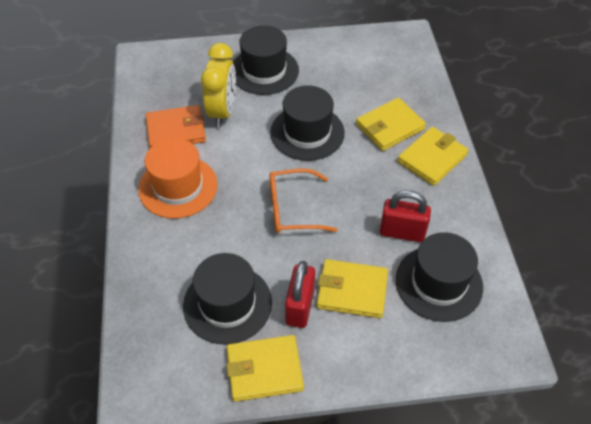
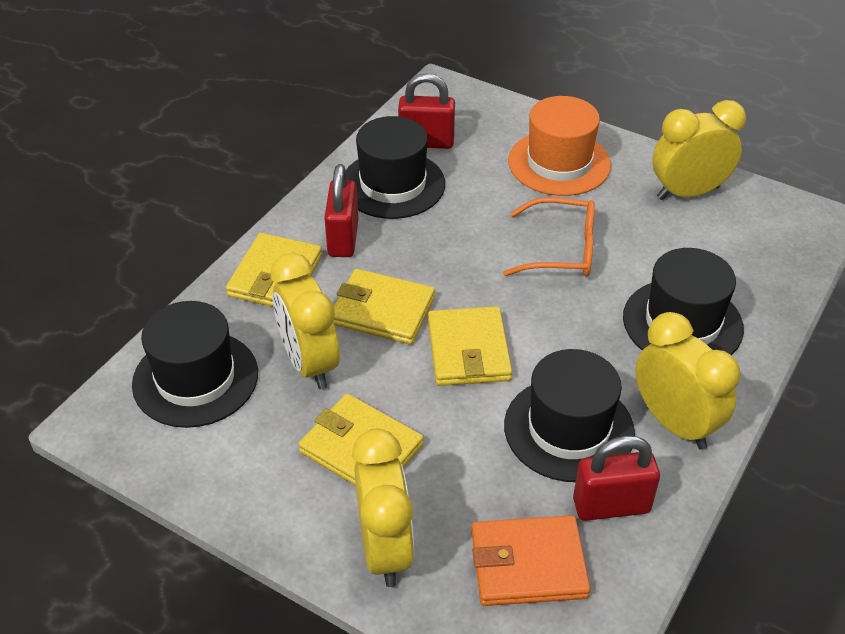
red padlock: 2 -> 3
yellow clock: 1 -> 4

